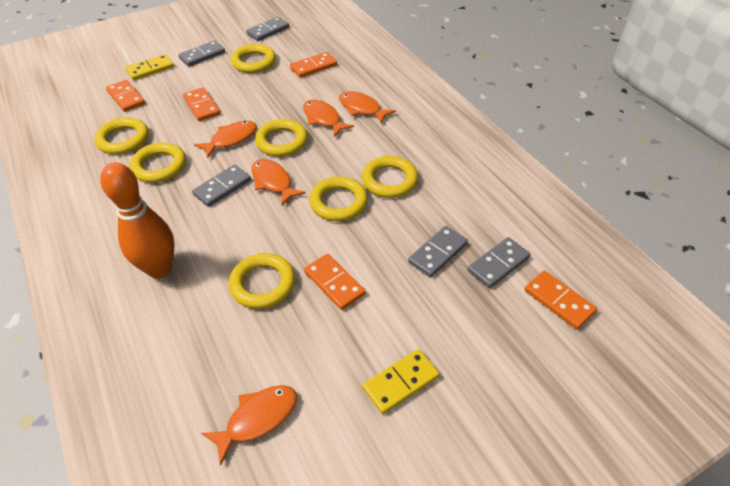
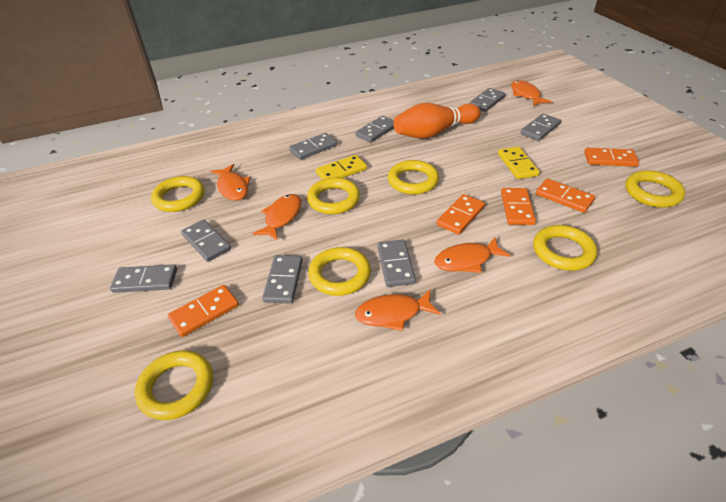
grey domino: 5 -> 8

